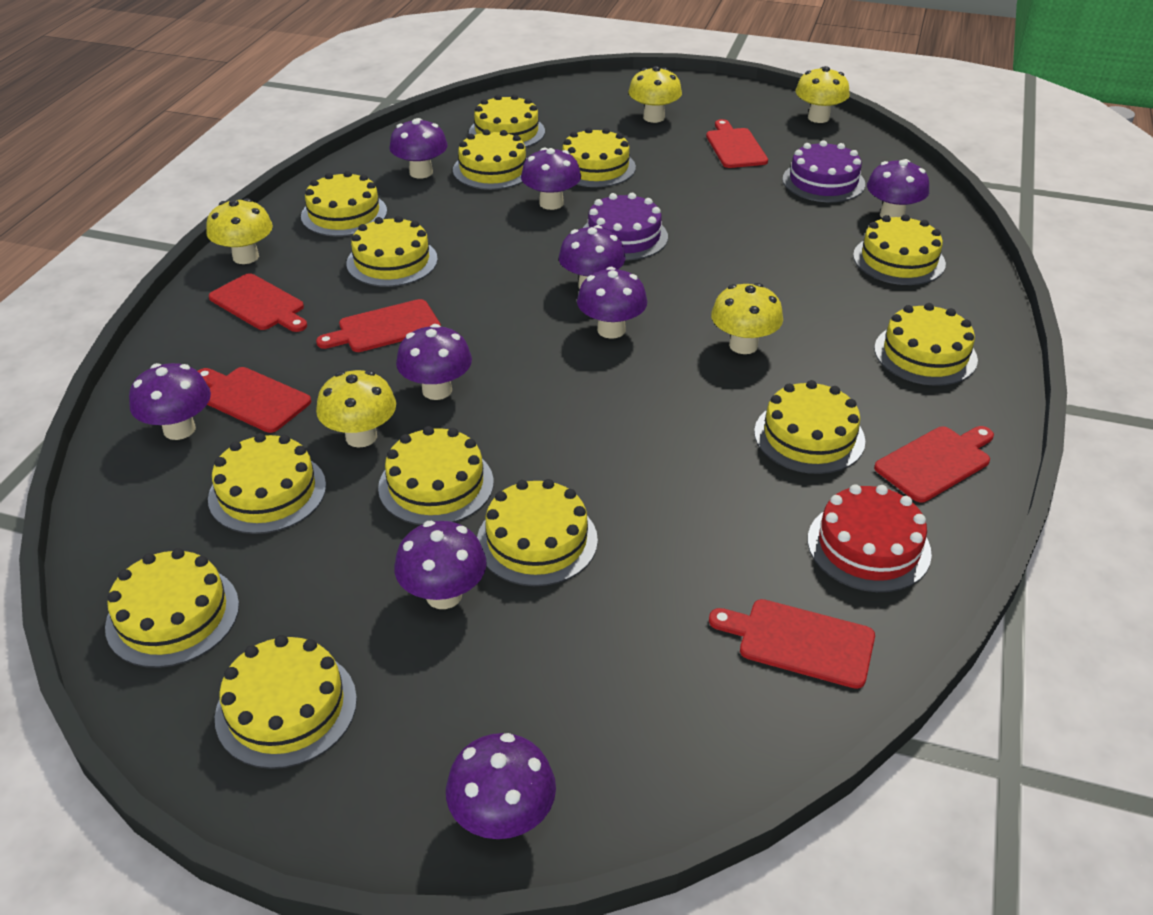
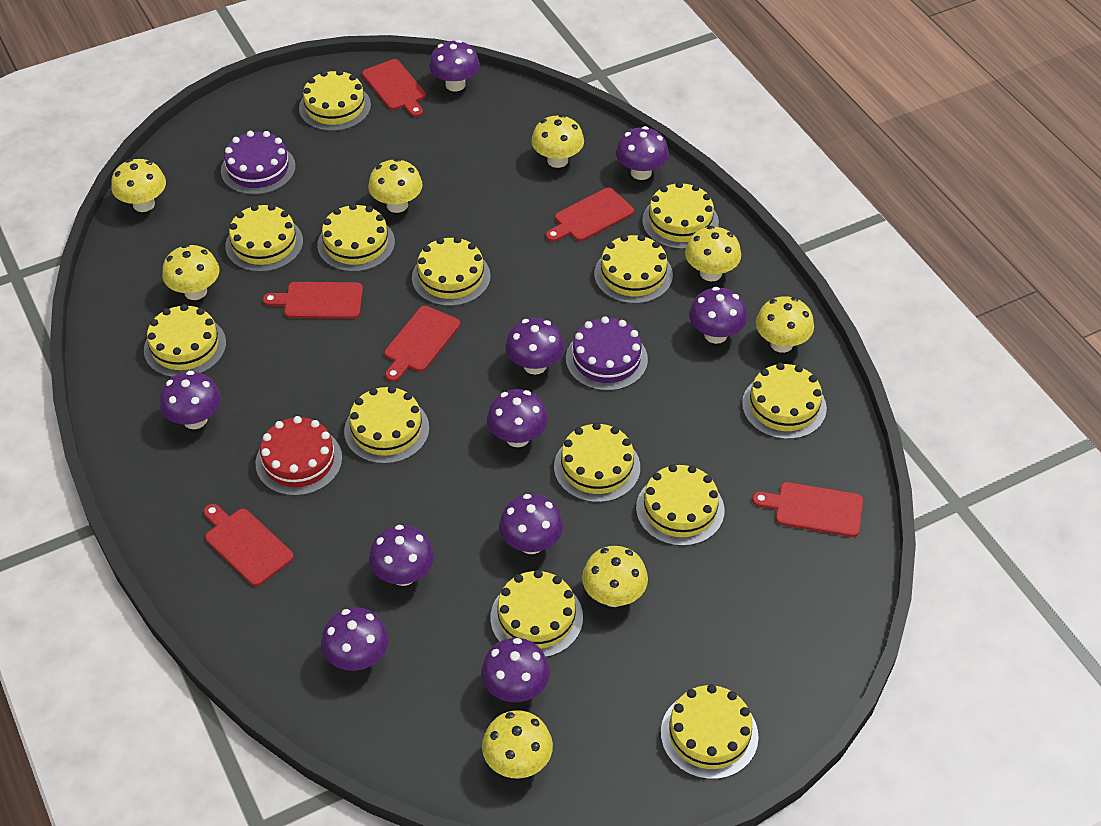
purple mushroom: 9 -> 10
yellow mushroom: 5 -> 8

